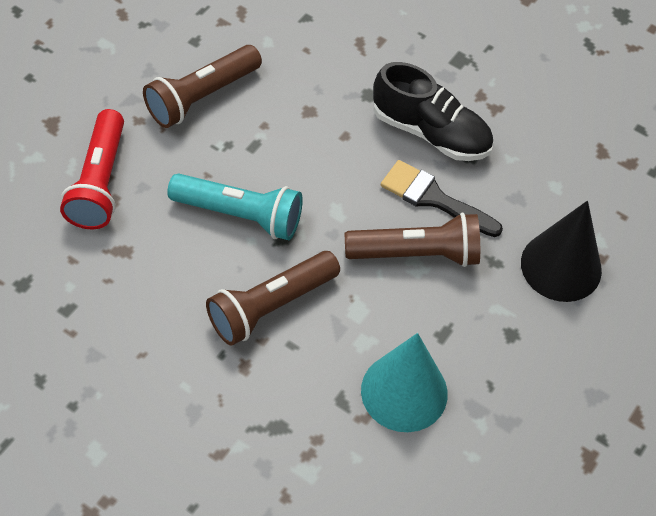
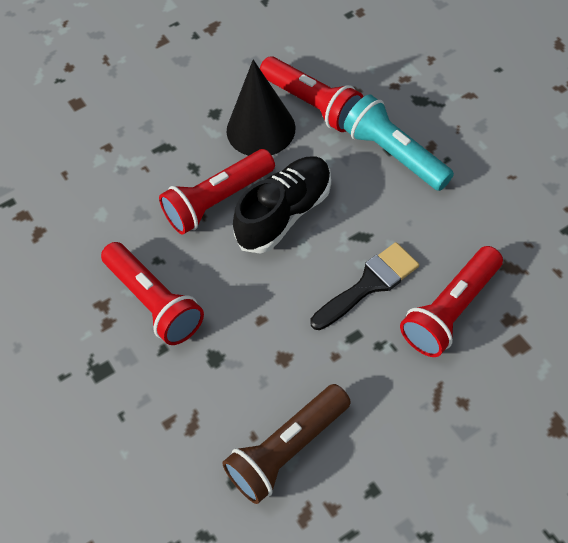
brown flashlight: 3 -> 1
red flashlight: 1 -> 4
turquoise cone: 1 -> 0

